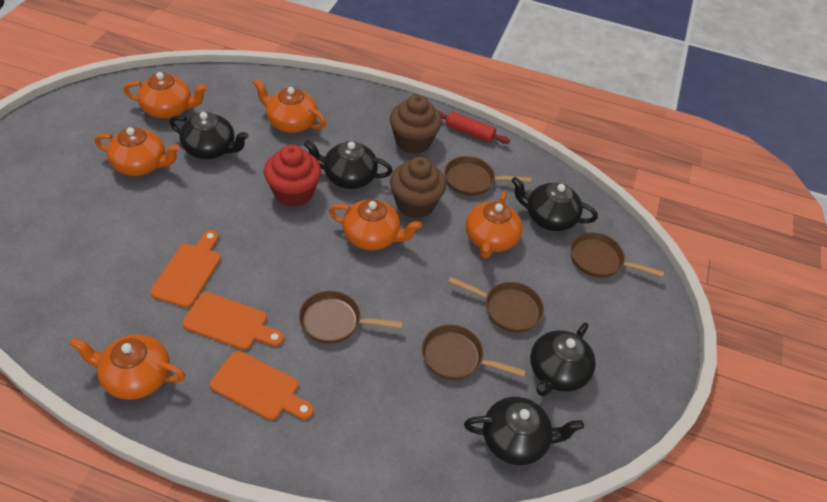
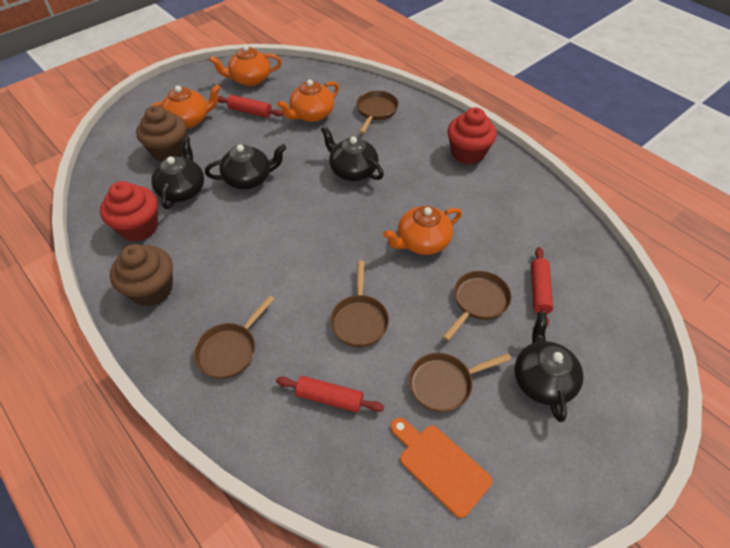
black teapot: 5 -> 4
orange cutting board: 3 -> 1
orange teapot: 6 -> 4
red cupcake: 1 -> 2
red rolling pin: 1 -> 3

